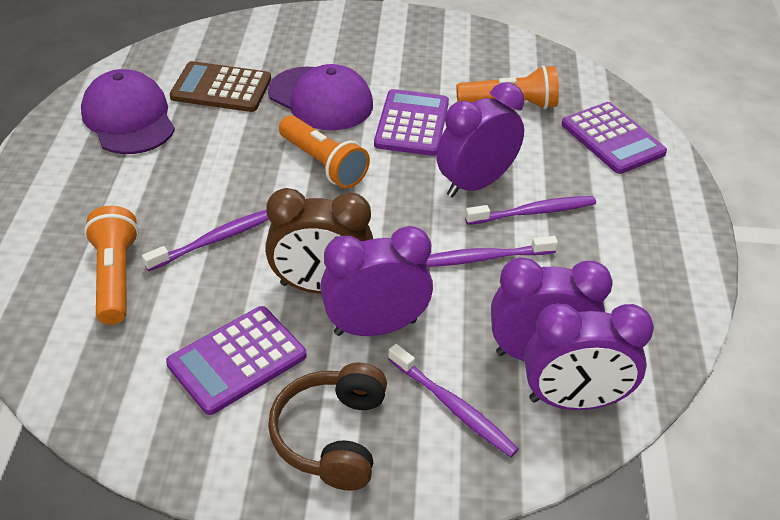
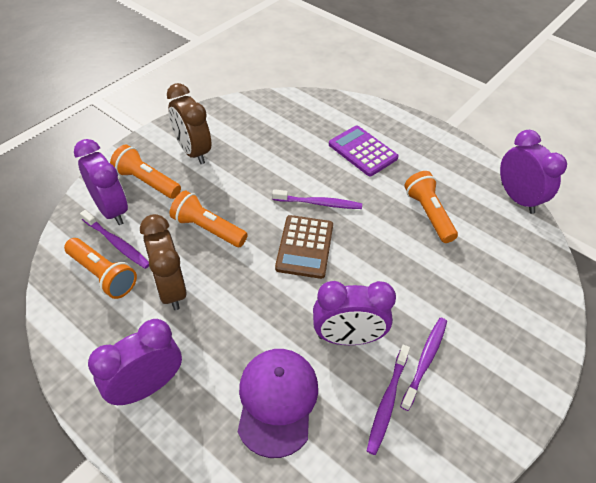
brown clock: 1 -> 2
brown headphones: 1 -> 0
orange flashlight: 3 -> 4
purple calculator: 3 -> 1
purple cap: 2 -> 1

